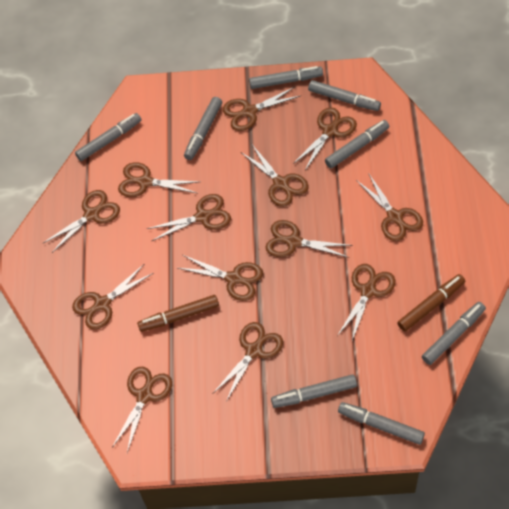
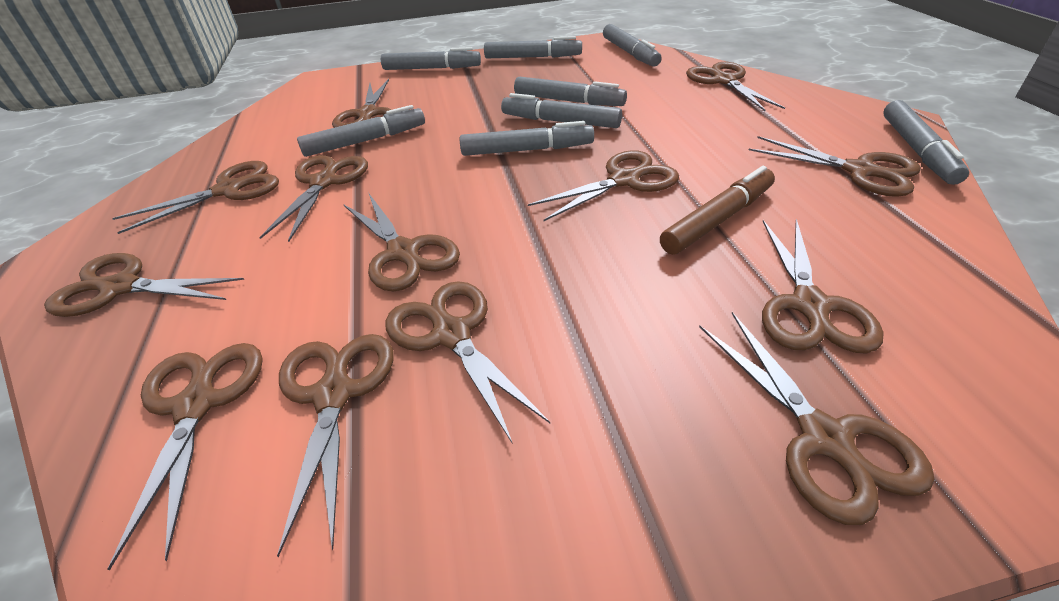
brown marker: 2 -> 1

